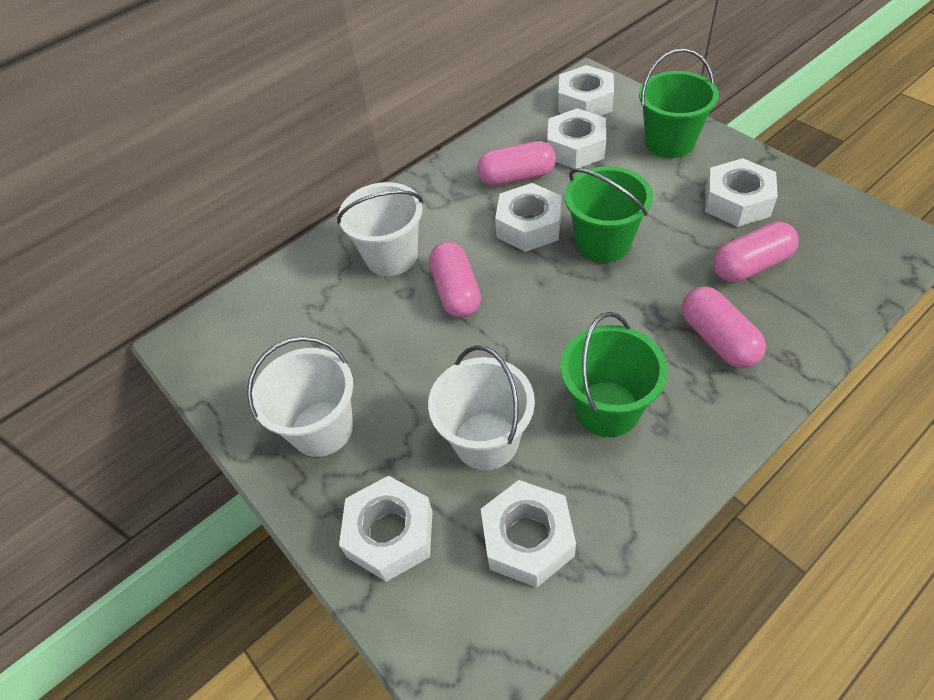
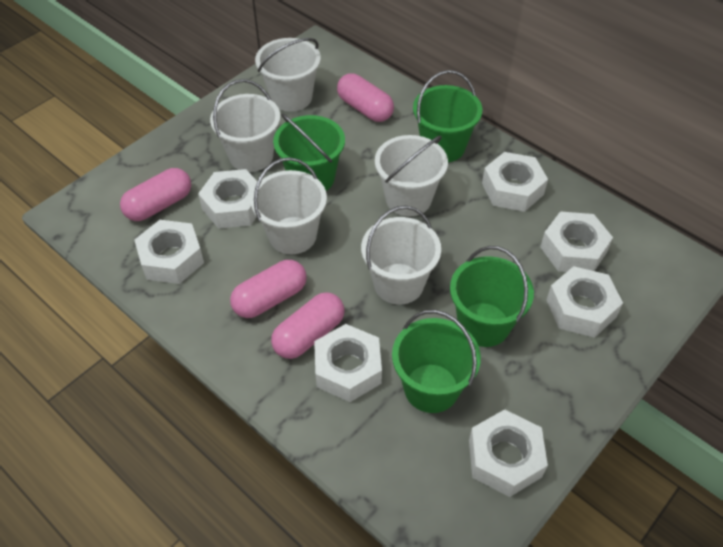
green bucket: 3 -> 4
white bucket: 3 -> 5
white nut: 6 -> 7

